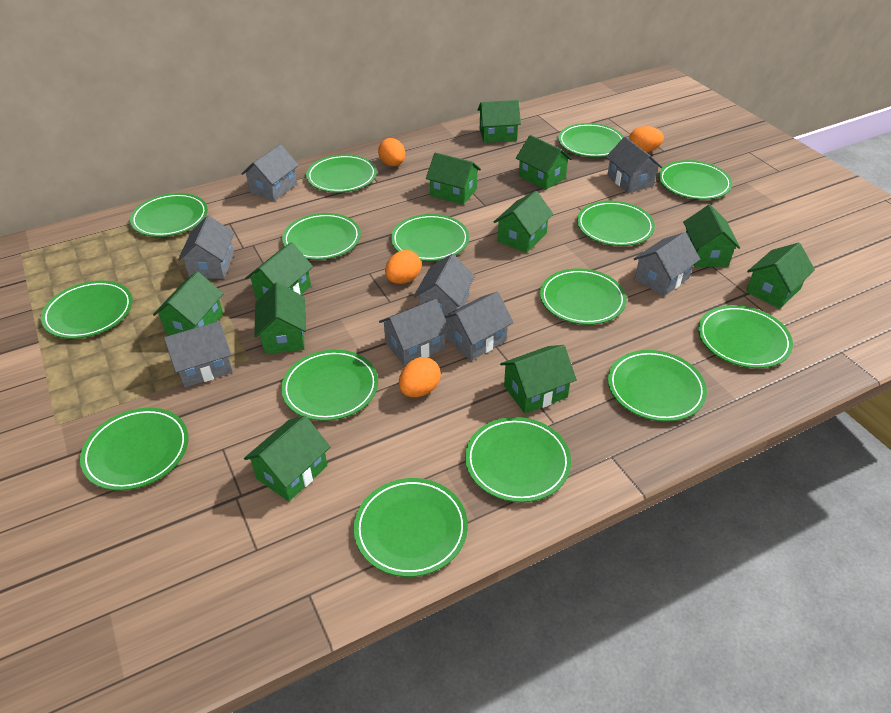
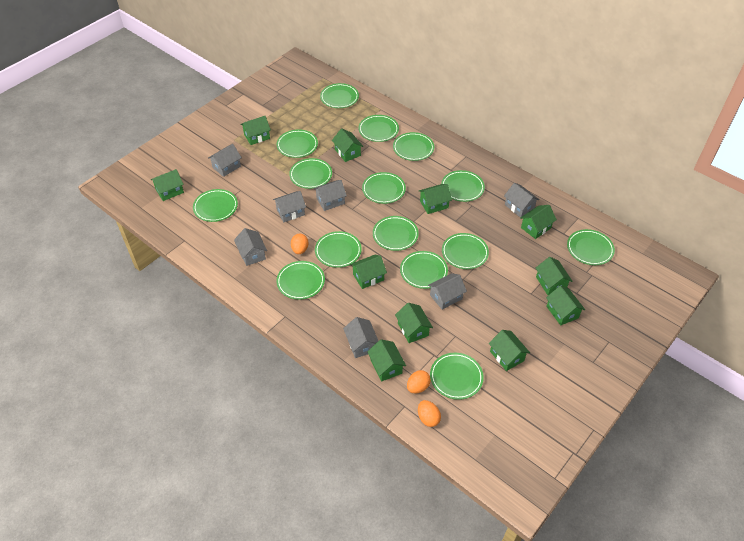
grey house: 8 -> 7
orange egg: 4 -> 3

